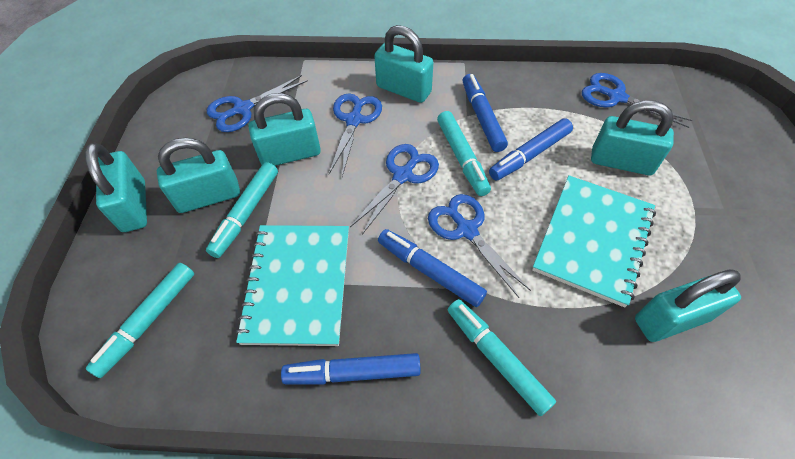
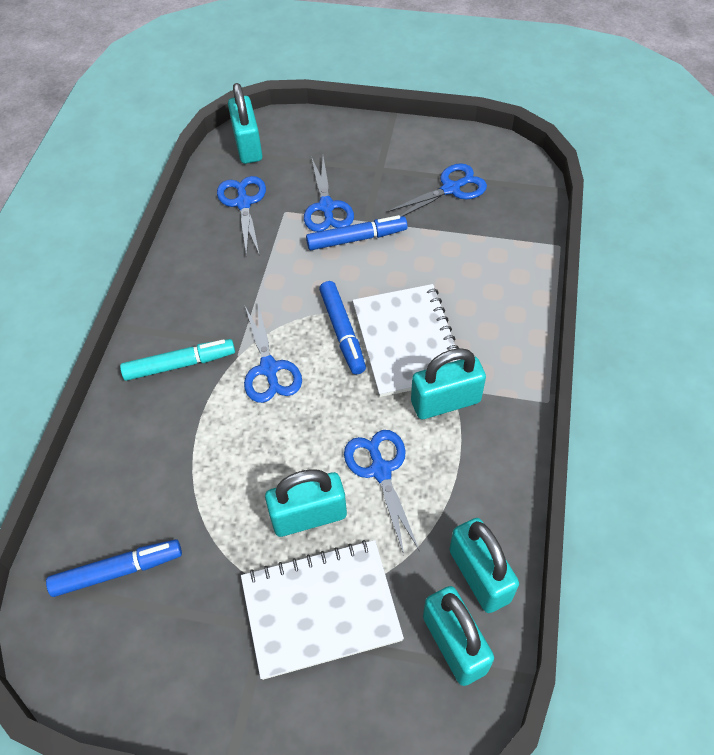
blue marker: 4 -> 3
turquoise marker: 4 -> 1
turquoise notebook: 2 -> 0
turquoise padlock: 6 -> 5
white notebook: 0 -> 2

